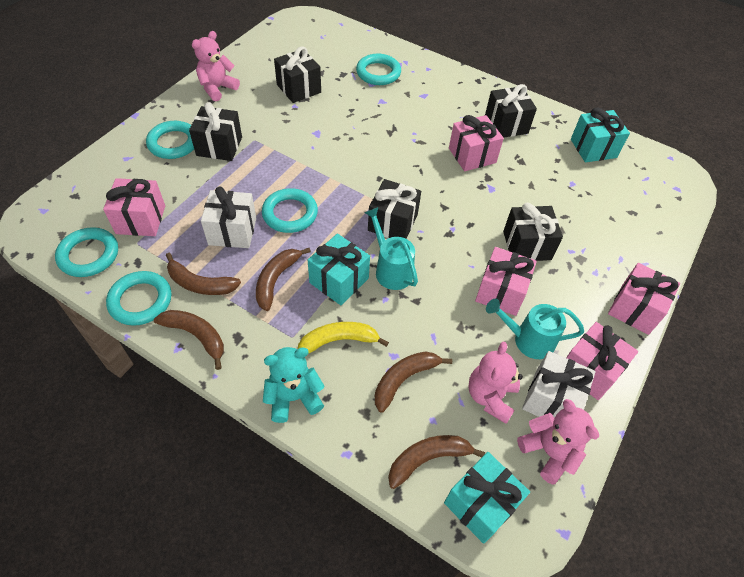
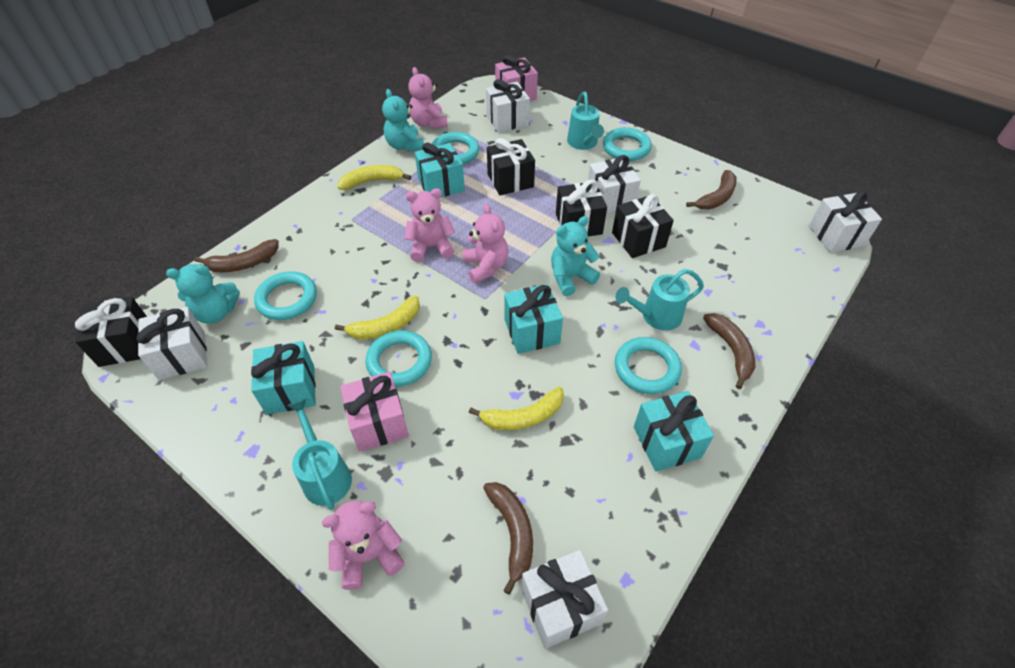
black gift: 5 -> 4
brown banana: 5 -> 4
pink gift: 5 -> 2
pink teddy bear: 3 -> 4
turquoise gift: 3 -> 4
turquoise teddy bear: 1 -> 3
turquoise watering can: 2 -> 3
white gift: 2 -> 5
yellow banana: 1 -> 3

